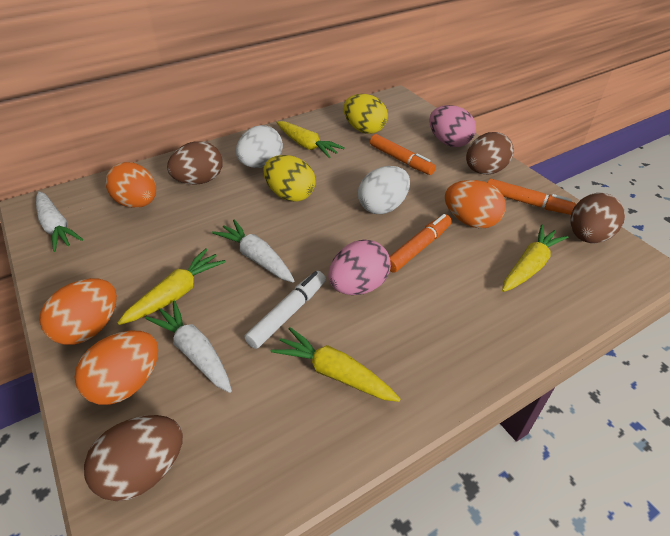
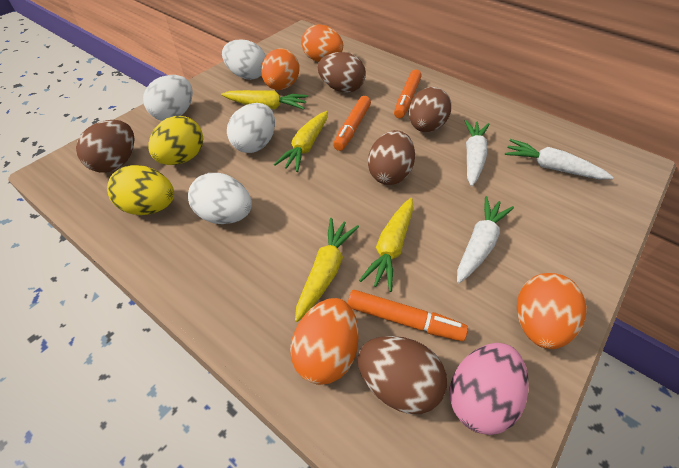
brown egg: 4 -> 5
pink egg: 2 -> 1
white egg: 2 -> 4
white marker: 1 -> 0

